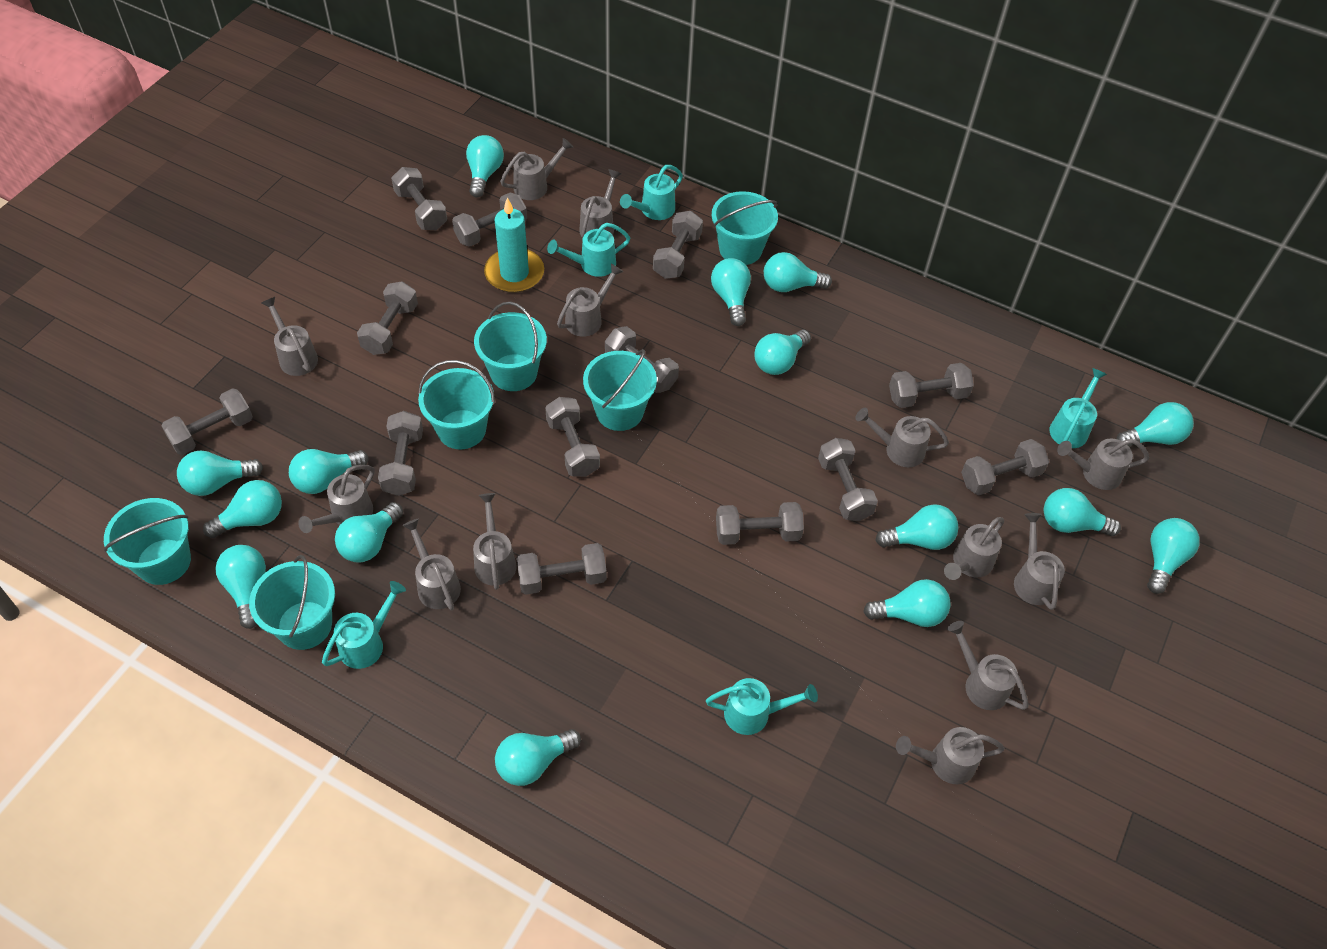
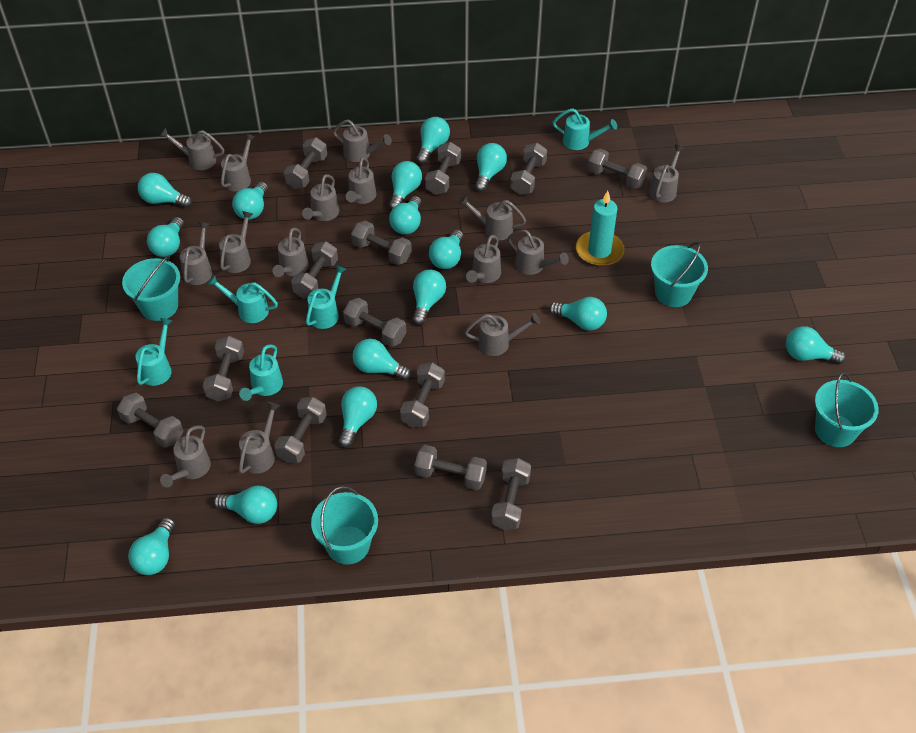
grey watering can: 13 -> 15
turquoise bucket: 6 -> 4

